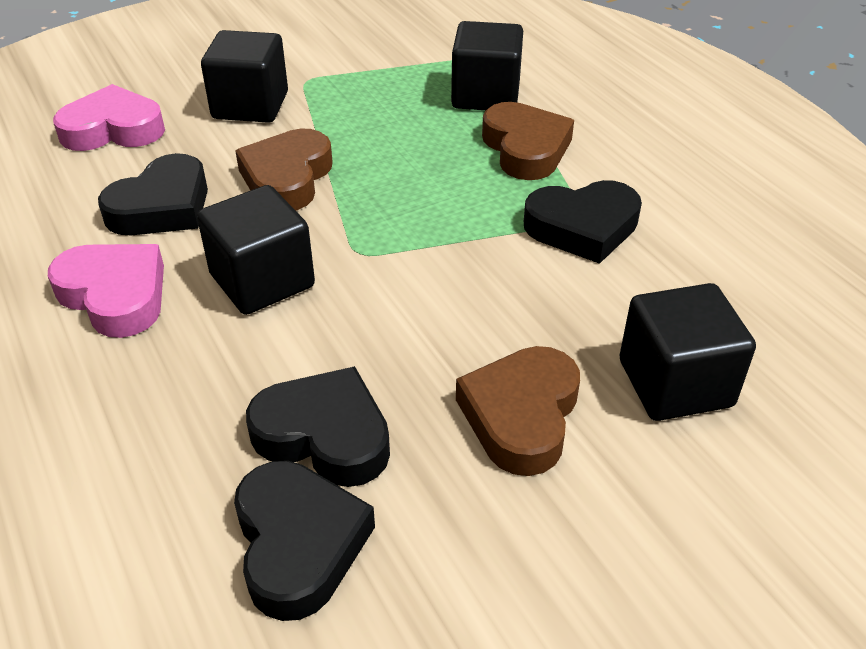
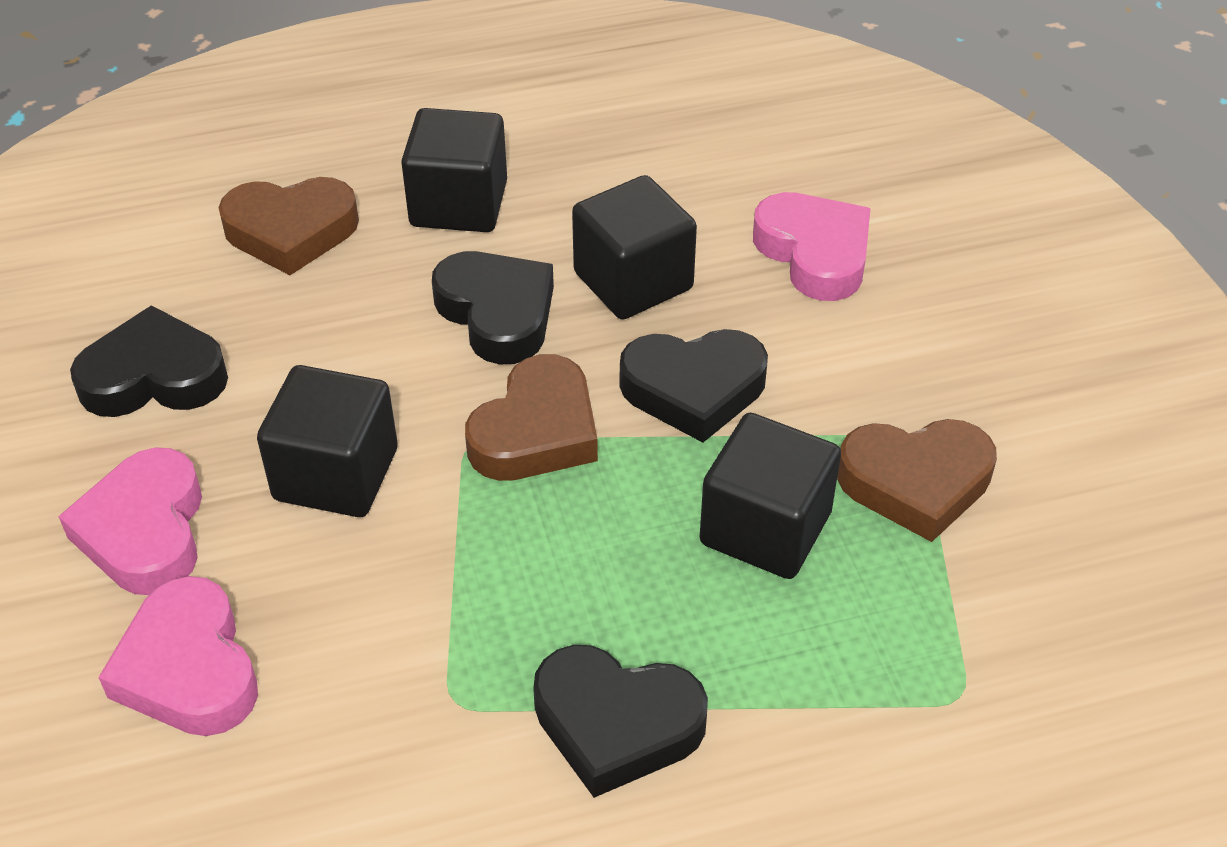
pink heart: 2 -> 3

